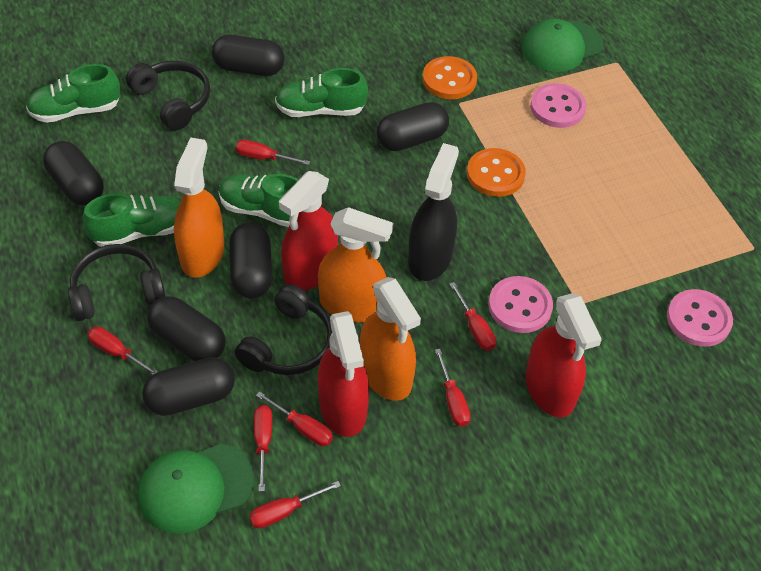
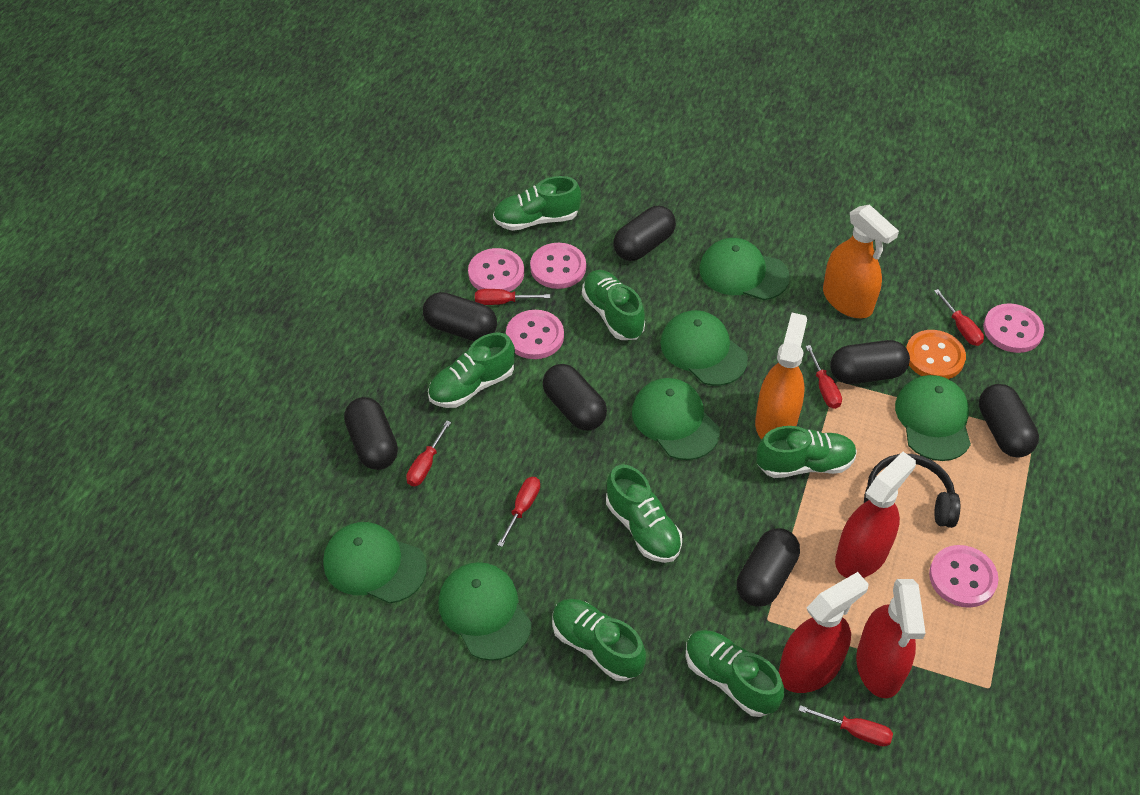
black capsule: 6 -> 7
black headphones: 3 -> 1
black spray bottle: 1 -> 0
green cap: 2 -> 6
green shoe: 4 -> 7
orange button: 2 -> 1
orange spray bottle: 3 -> 2
pink button: 3 -> 5
red screwdriver: 7 -> 6

